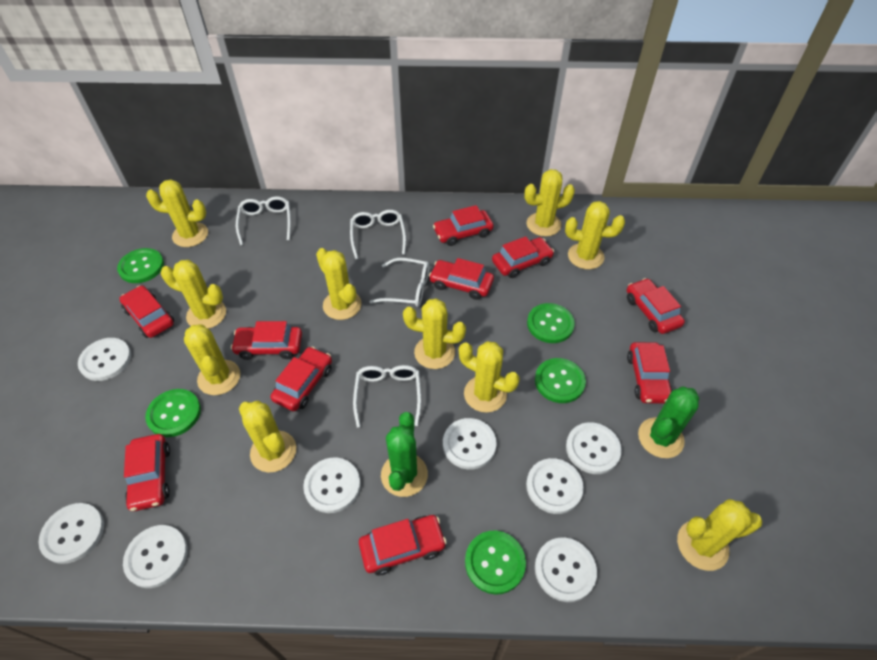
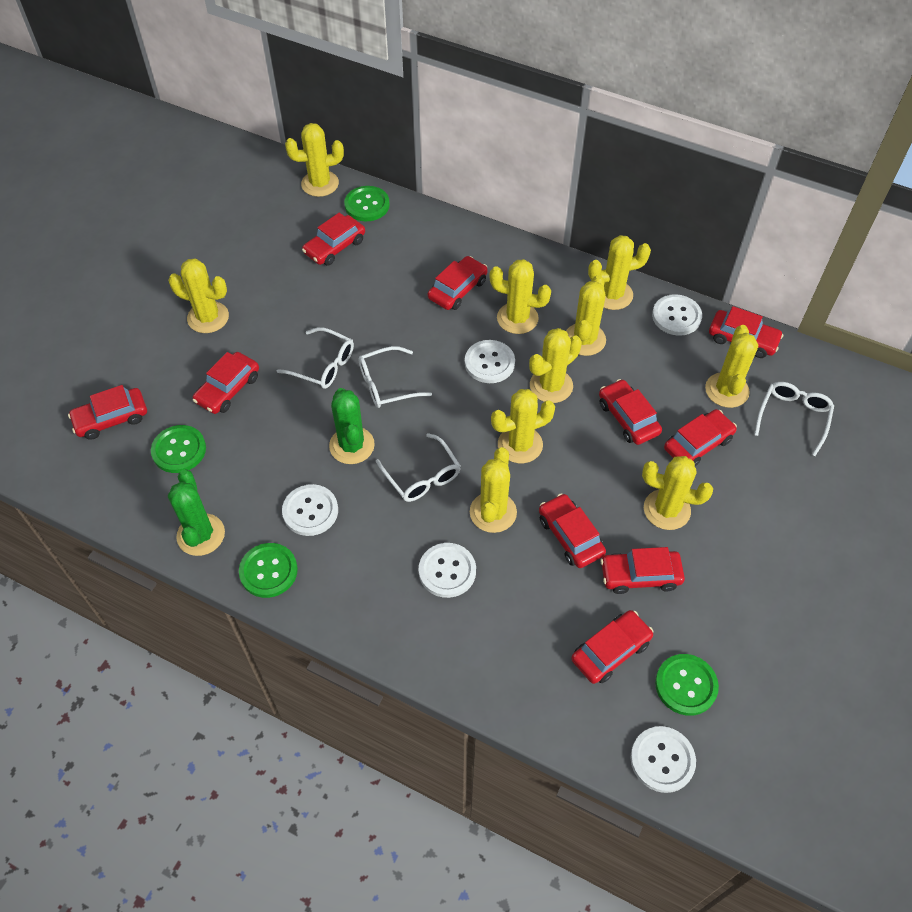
green button: 5 -> 4
white button: 8 -> 5

